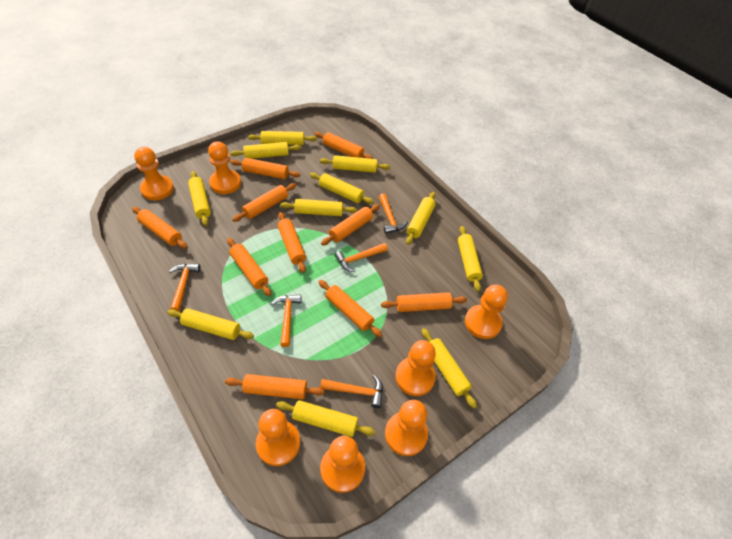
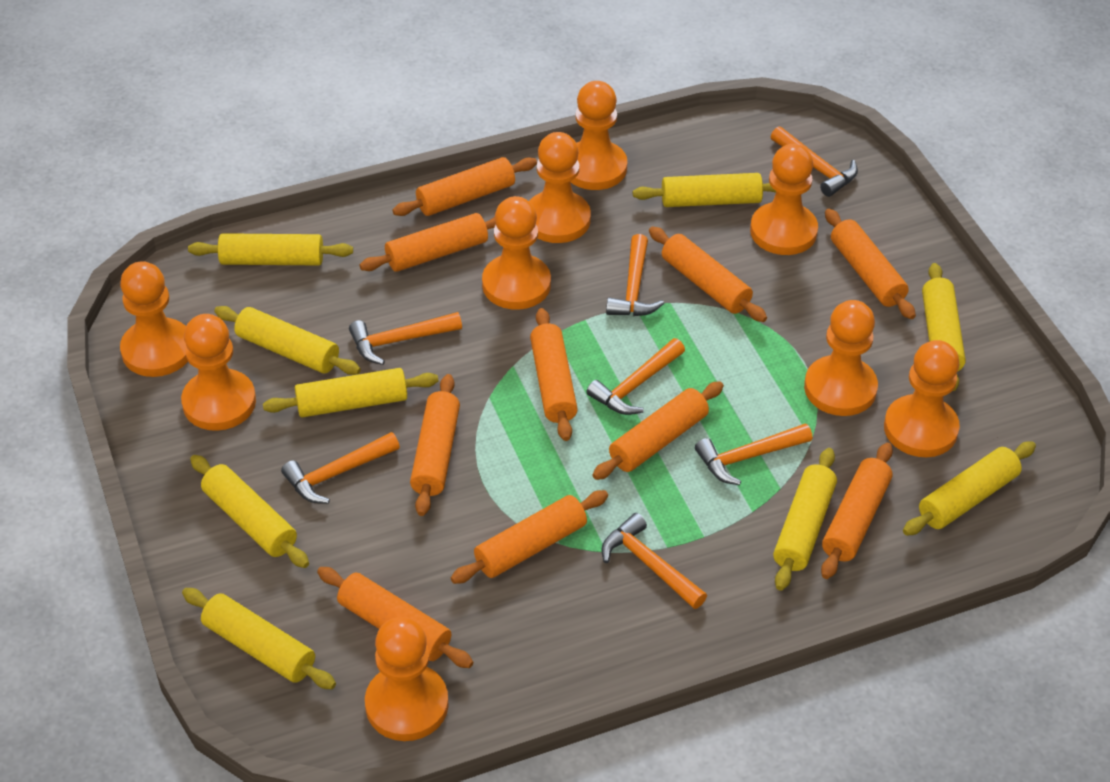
orange hammer: 5 -> 7
orange pawn: 7 -> 9
yellow rolling pin: 11 -> 9

